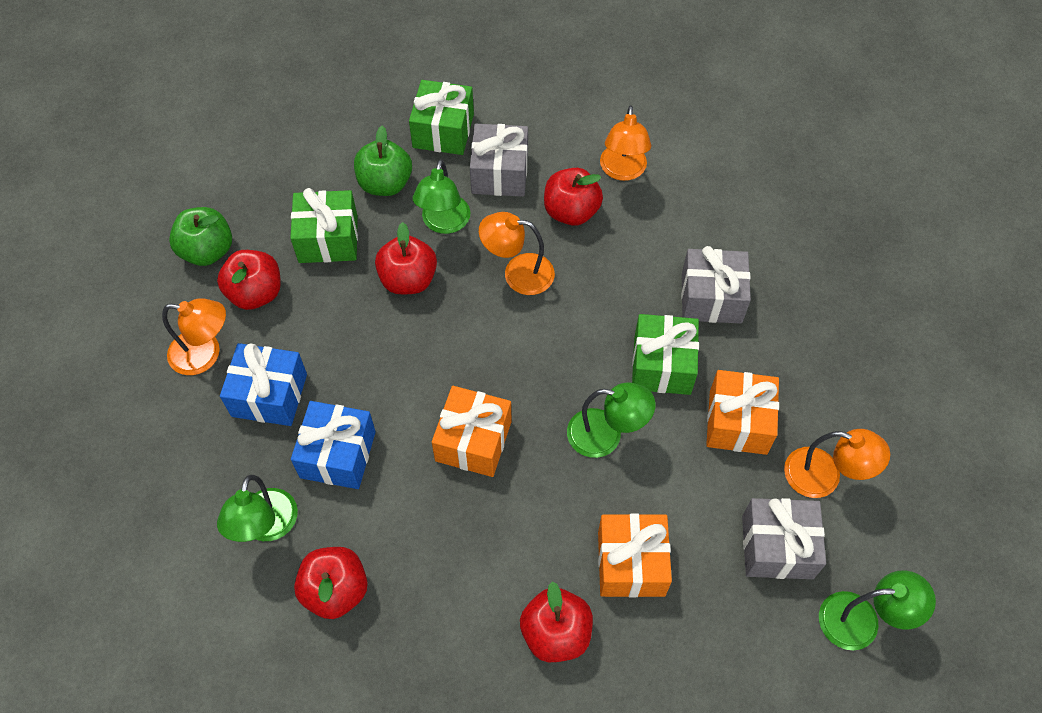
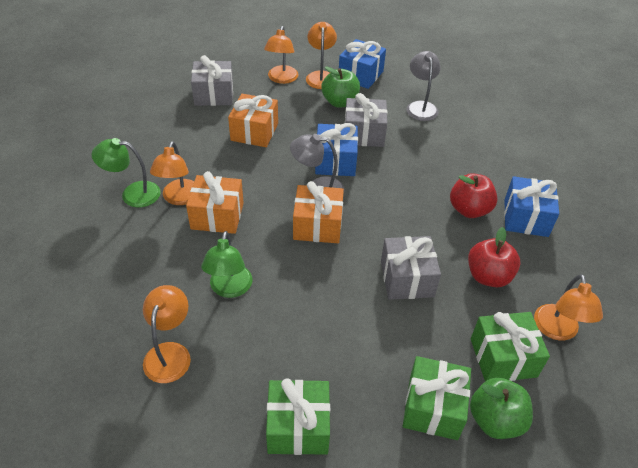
blue gift: 2 -> 3
green lamp: 4 -> 2
grey lamp: 0 -> 2
orange lamp: 4 -> 5
red apple: 5 -> 2

